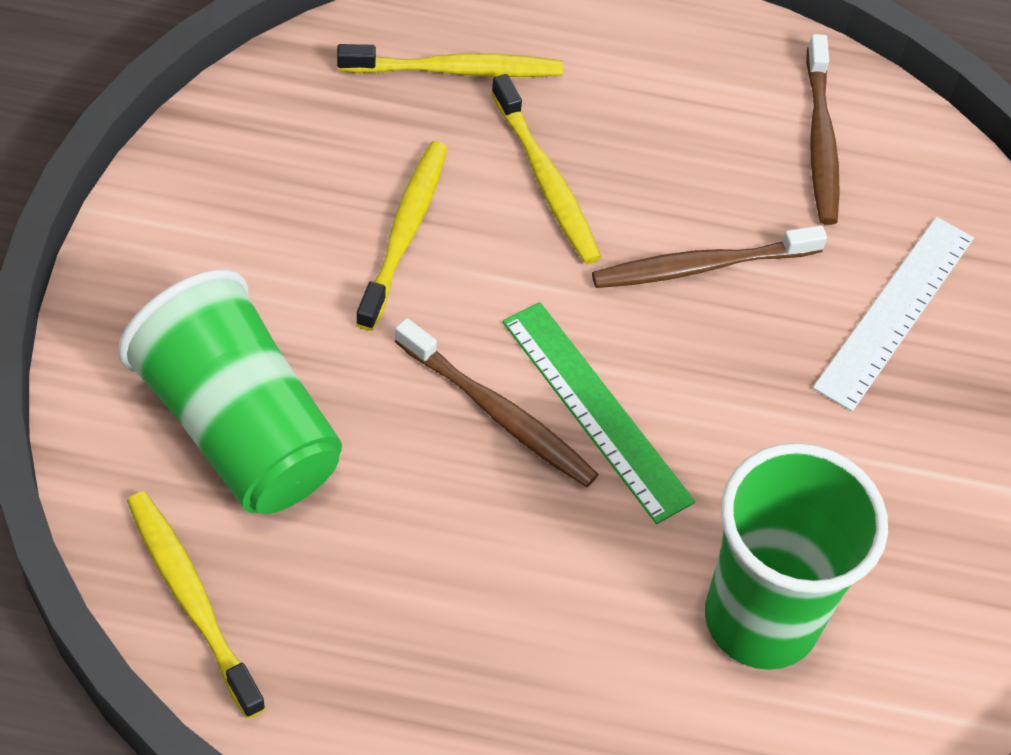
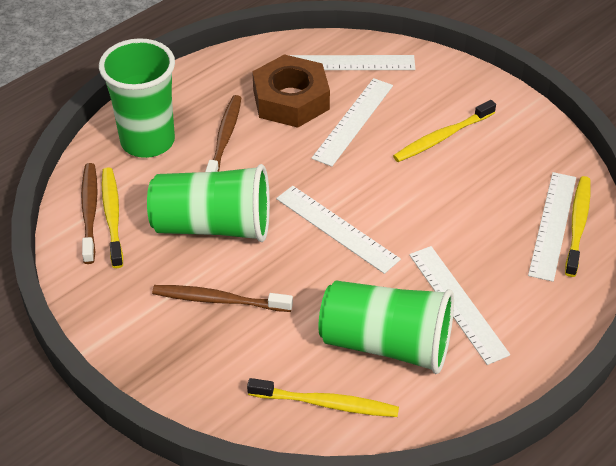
brown nut: 0 -> 1
green cup: 2 -> 3
green ruler: 1 -> 0
white ruler: 1 -> 5

